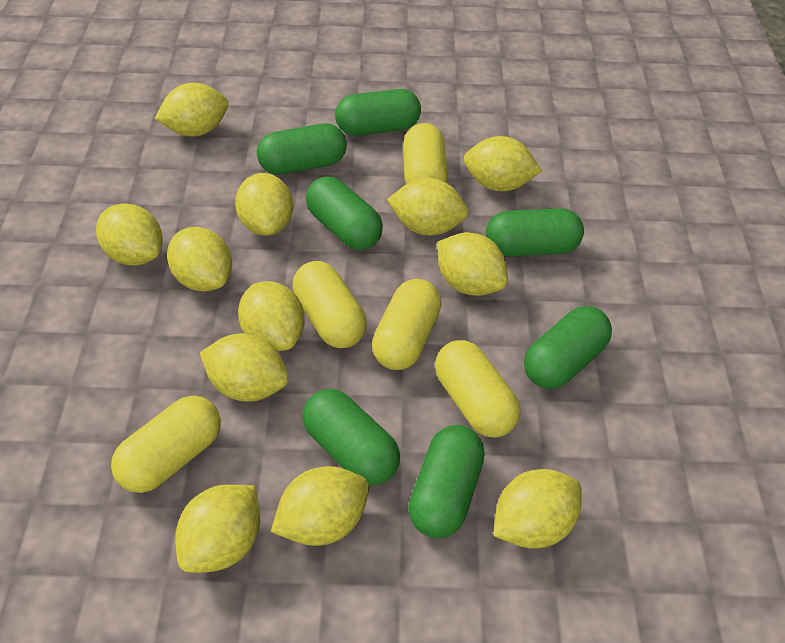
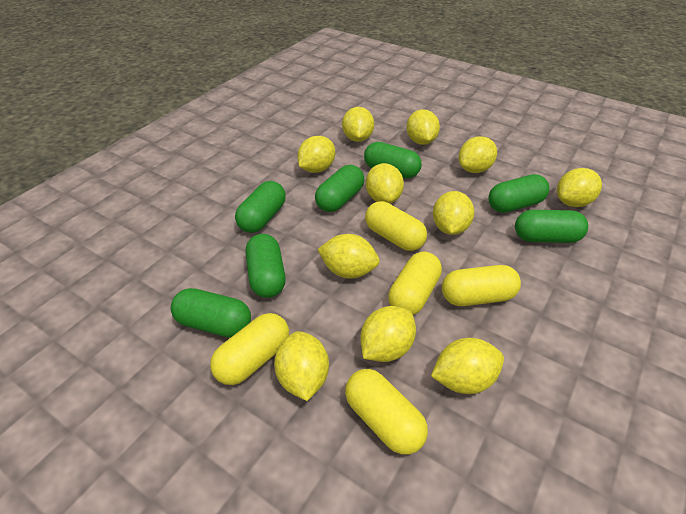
yellow lemon: 12 -> 11

